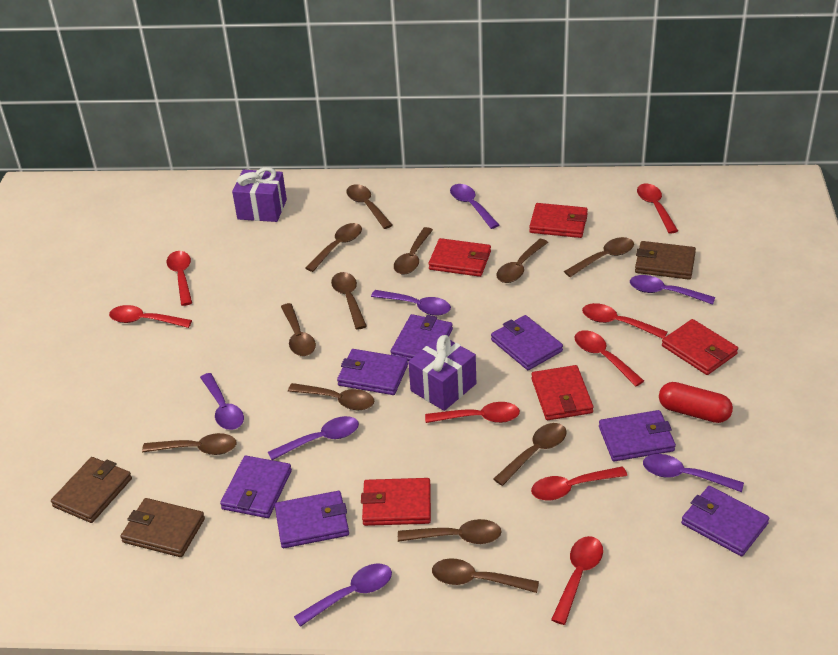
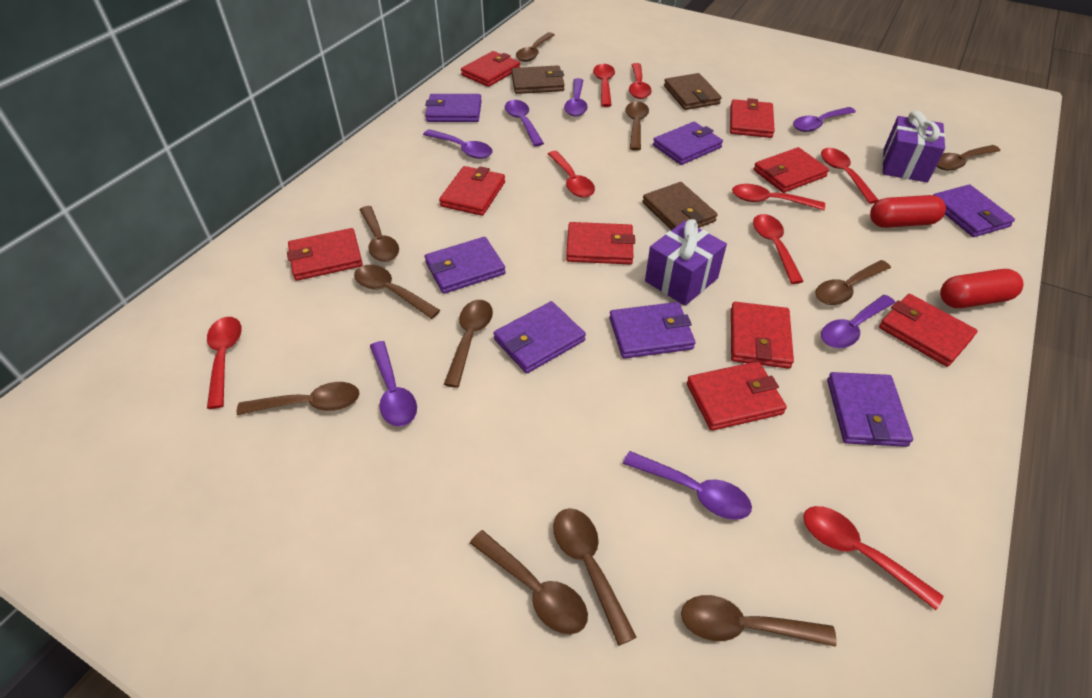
brown spoon: 12 -> 11
red capsule: 1 -> 2
red wallet: 5 -> 9

